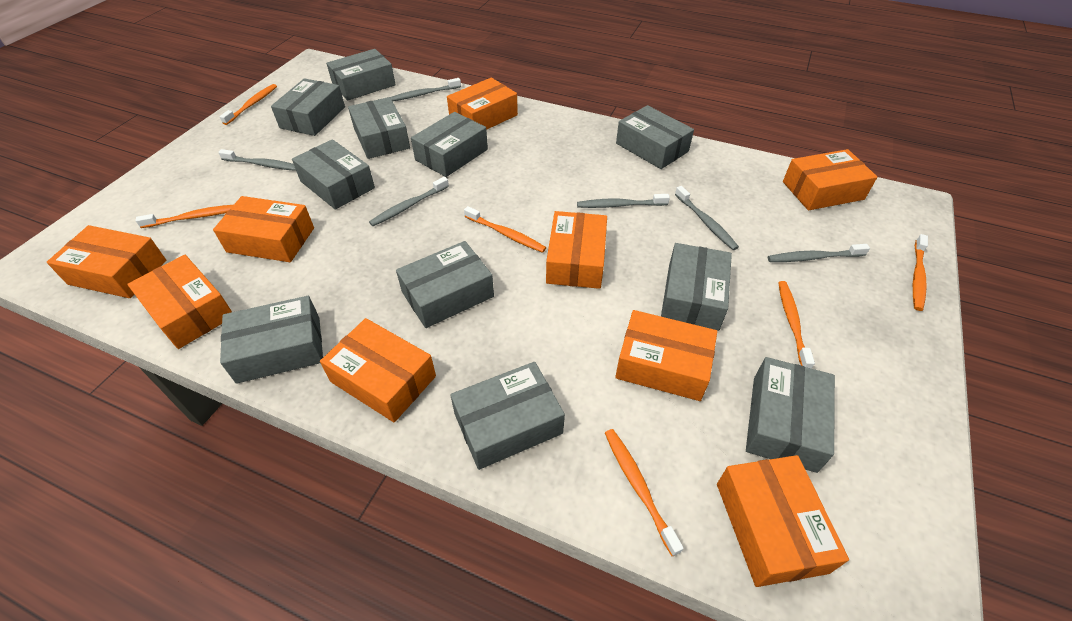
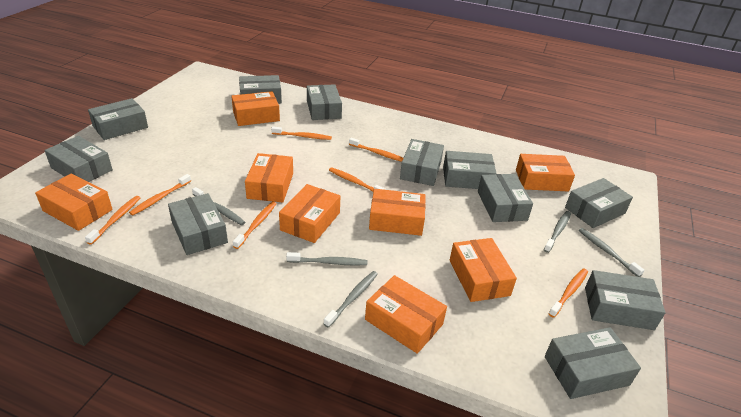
grey toothbrush: 6 -> 5
orange box: 9 -> 8
orange toothbrush: 6 -> 7

